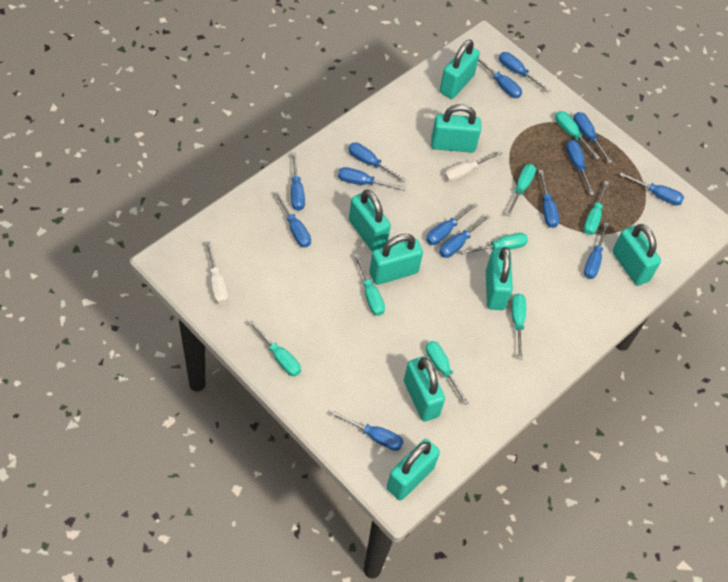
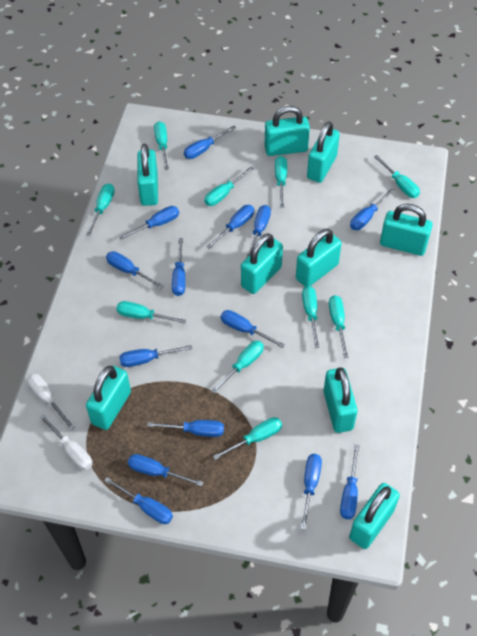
turquoise padlock: 8 -> 9
turquoise screwdriver: 8 -> 10

